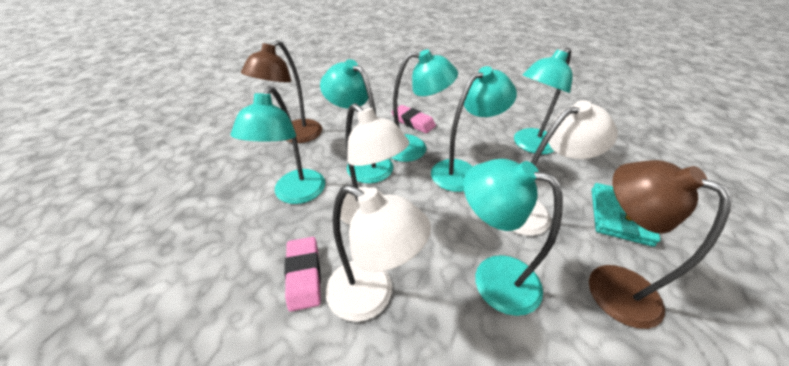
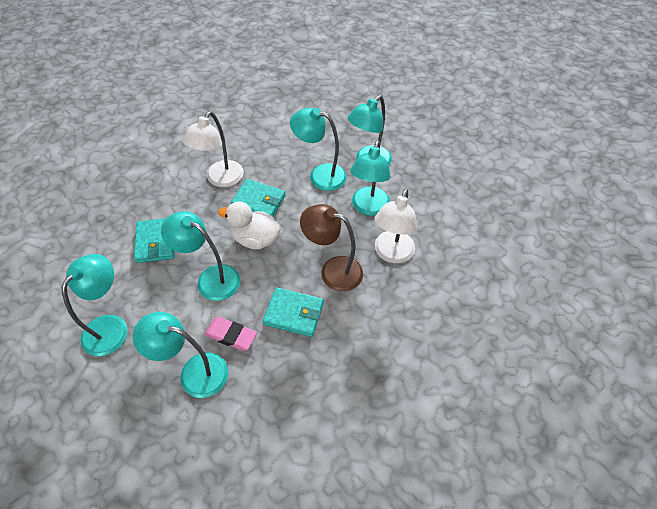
brown lamp: 2 -> 1
pink eraser: 2 -> 1
turquoise wallet: 1 -> 3
white duck: 0 -> 1
white lamp: 3 -> 2

